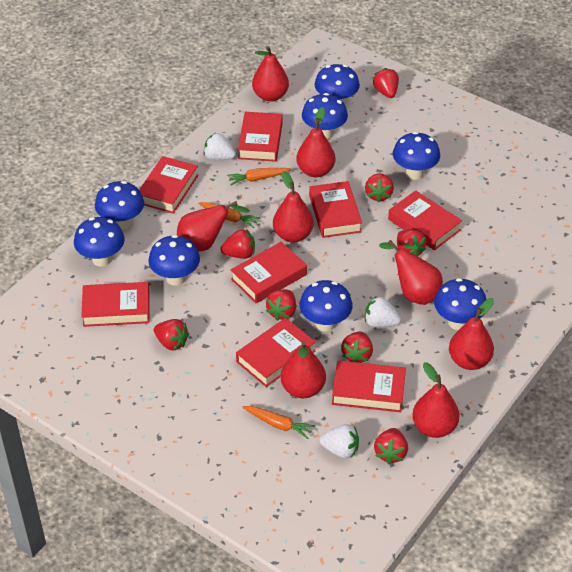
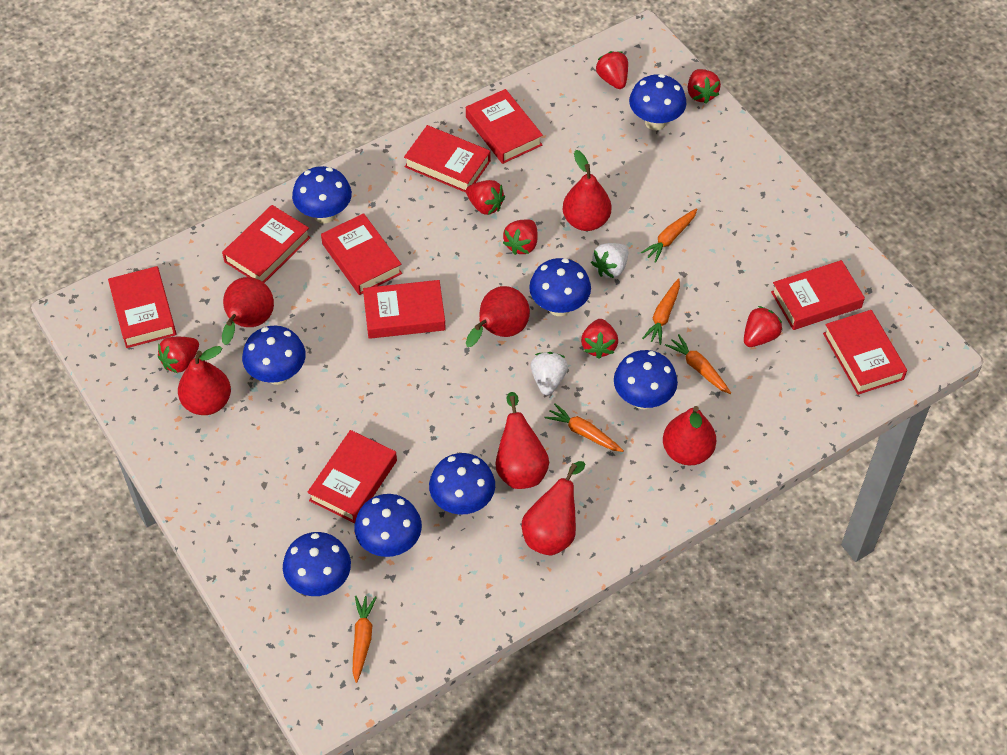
orange carrot: 3 -> 5
red book: 8 -> 9
red pear: 8 -> 7
red strawberry: 8 -> 7
white strawberry: 3 -> 2

